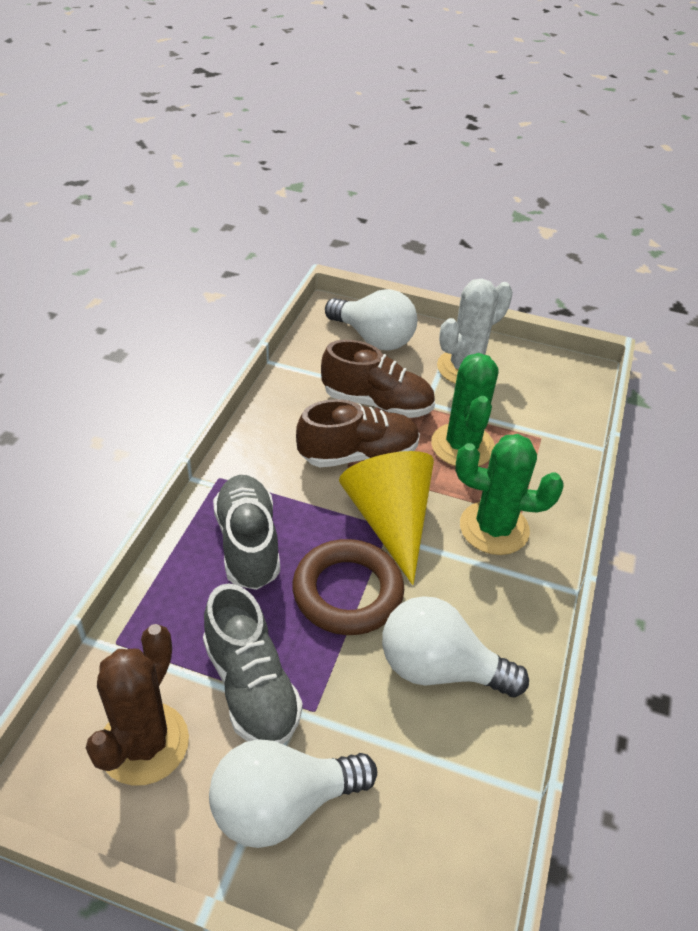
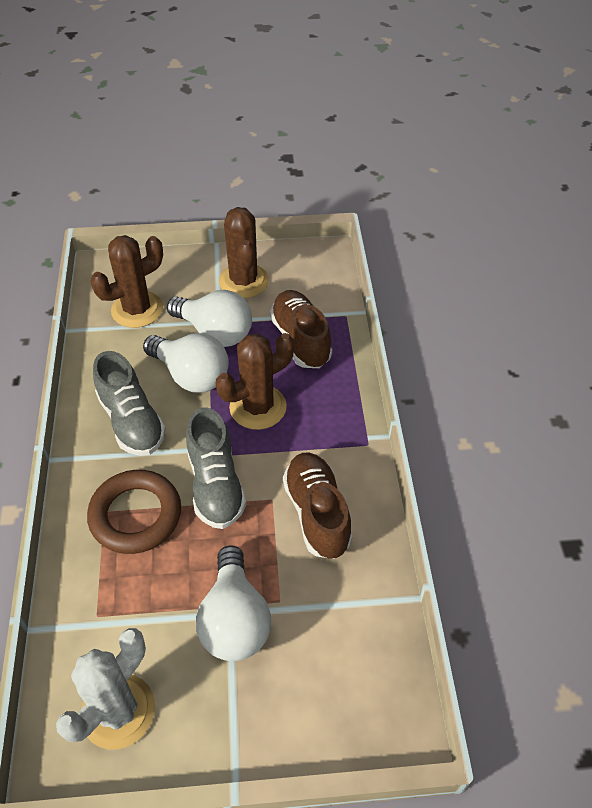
brown cactus: 1 -> 3
green cactus: 2 -> 0
yellow cone: 1 -> 0

